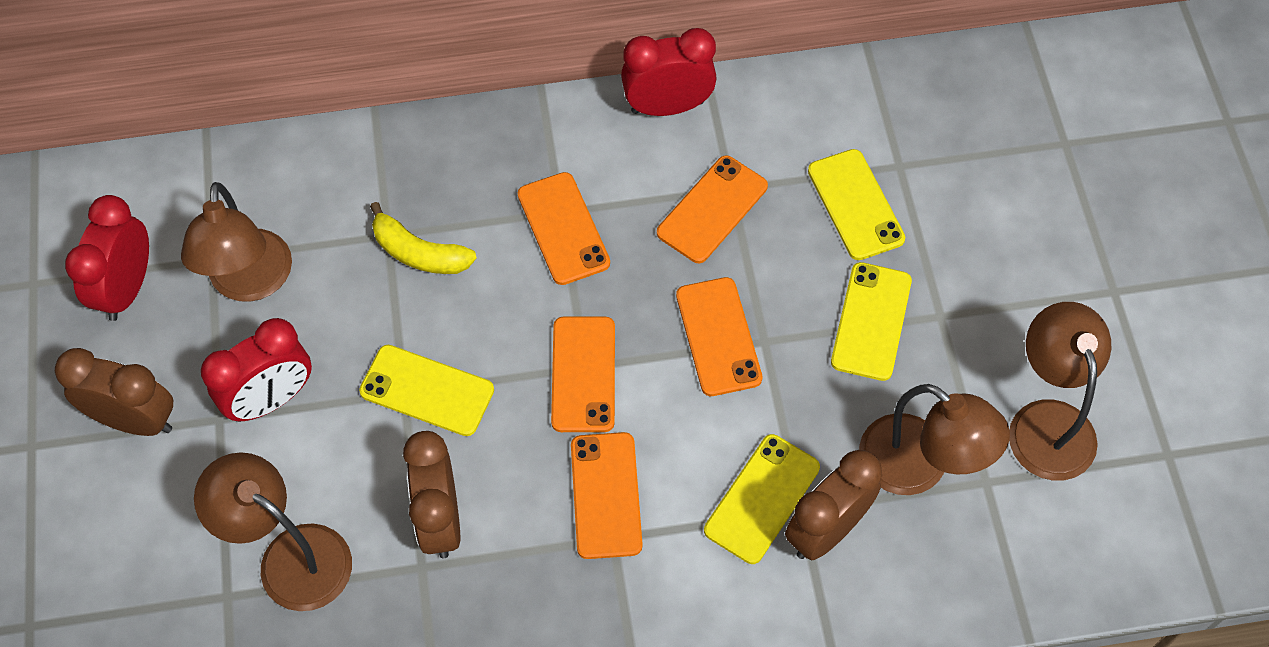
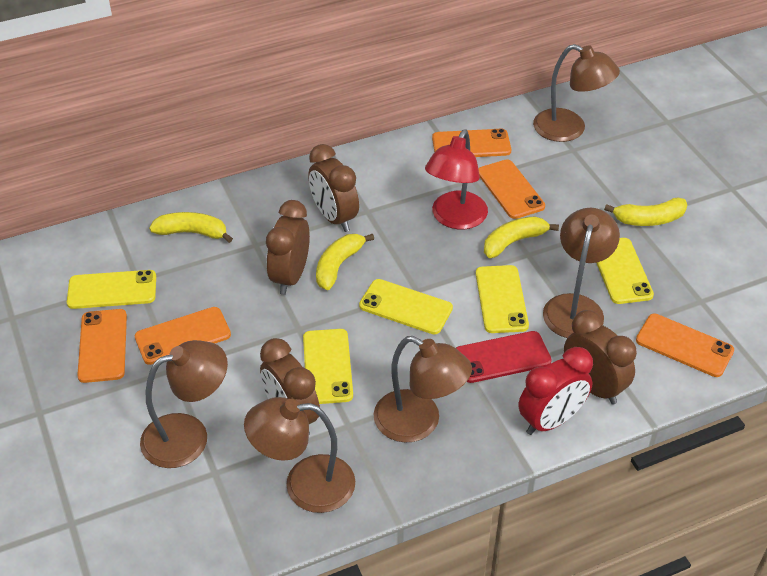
brown clock: 3 -> 4
brown lamp: 4 -> 5
red clock: 3 -> 1
red lamp: 0 -> 1
red phone: 0 -> 1
yellow banana: 1 -> 4
yellow phone: 4 -> 5

